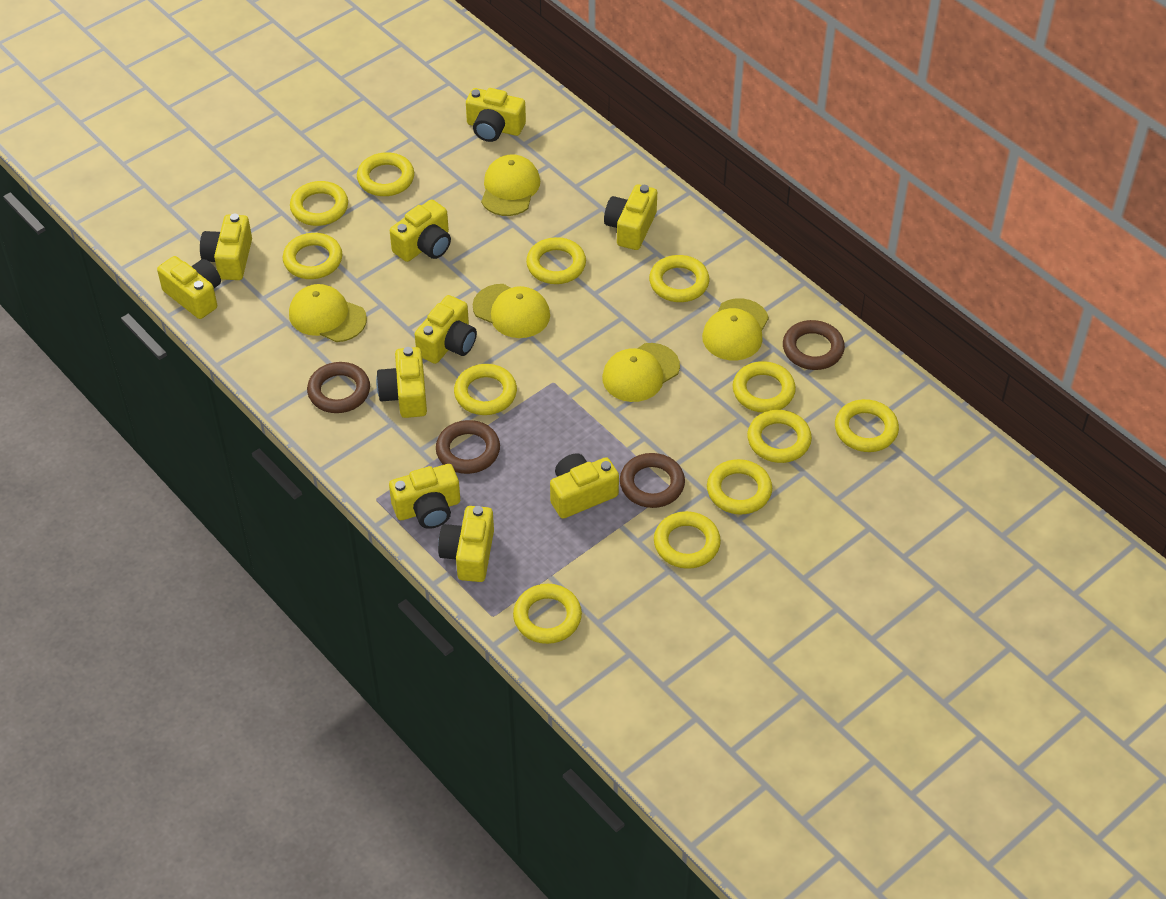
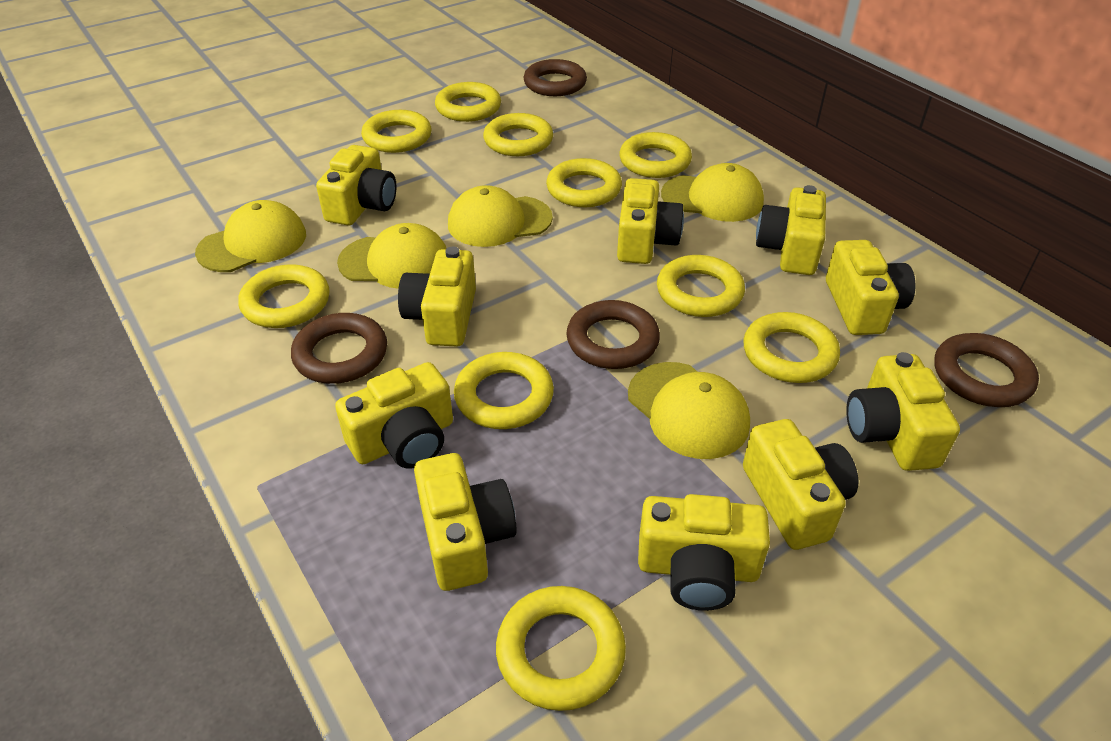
yellow ring: 12 -> 10

